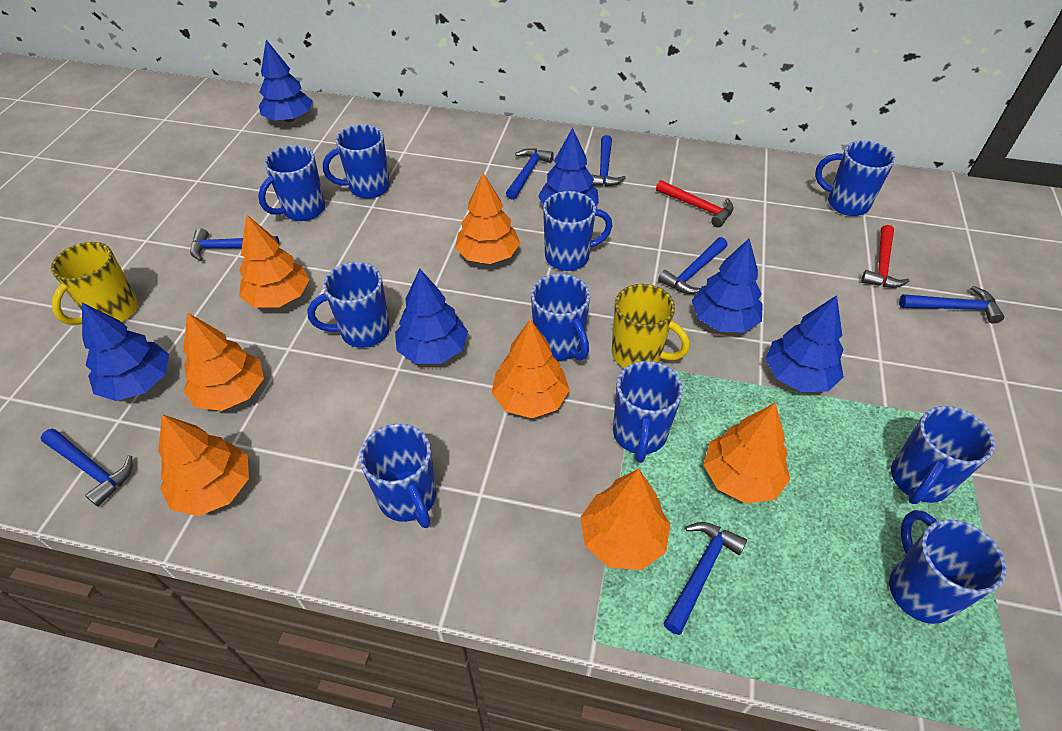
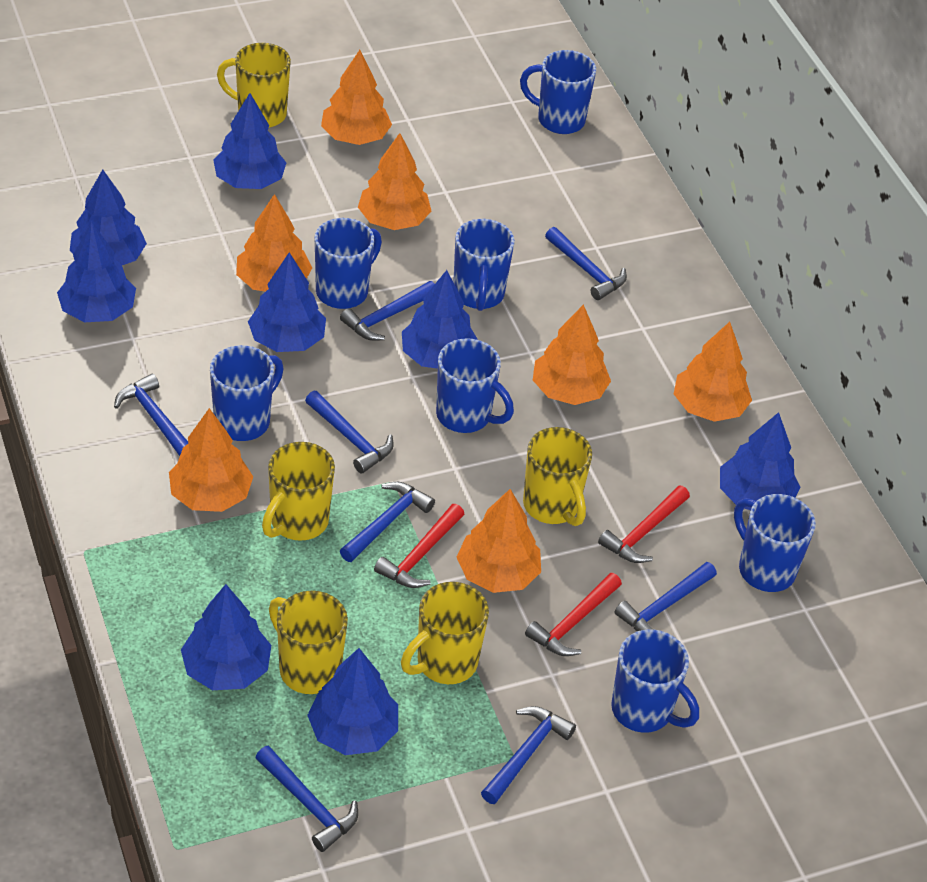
blue hammer: 7 -> 8
blue mug: 10 -> 7
blue tree: 6 -> 8
red hammer: 2 -> 3
yellow mug: 2 -> 5

